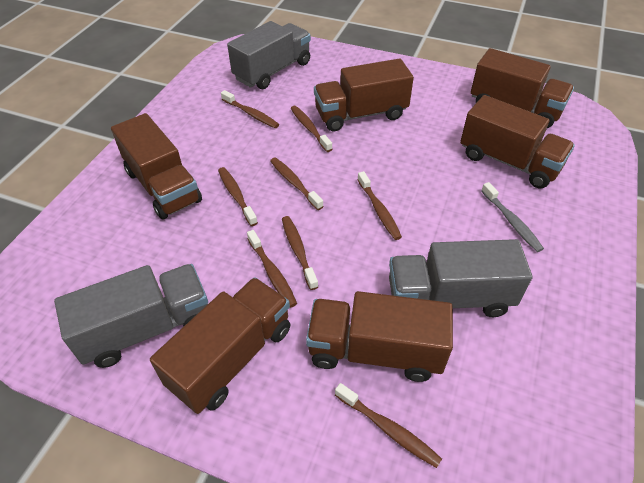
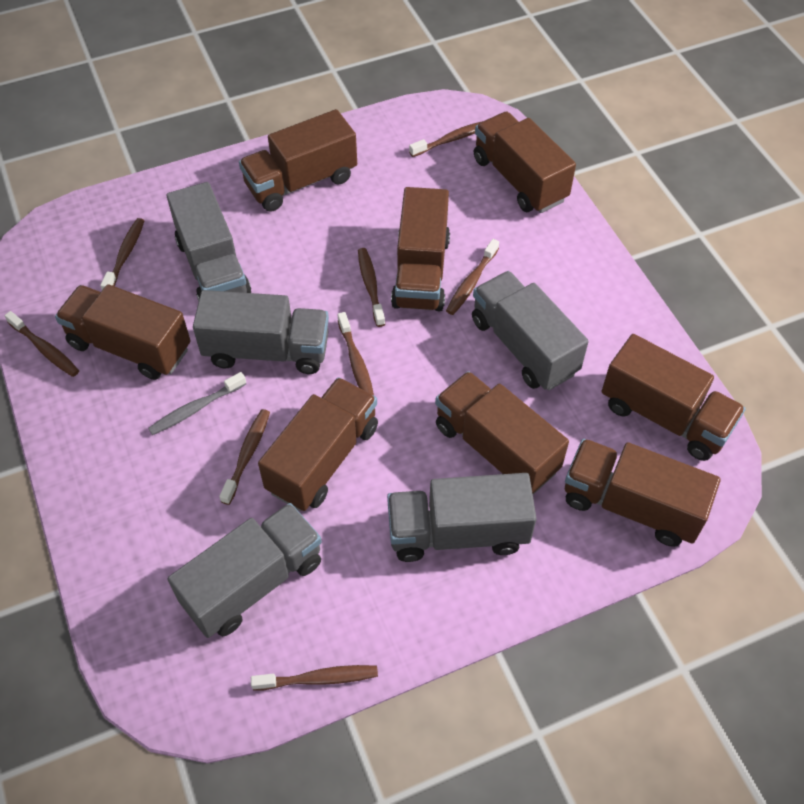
brown truck: 6 -> 8
grey truck: 3 -> 5

